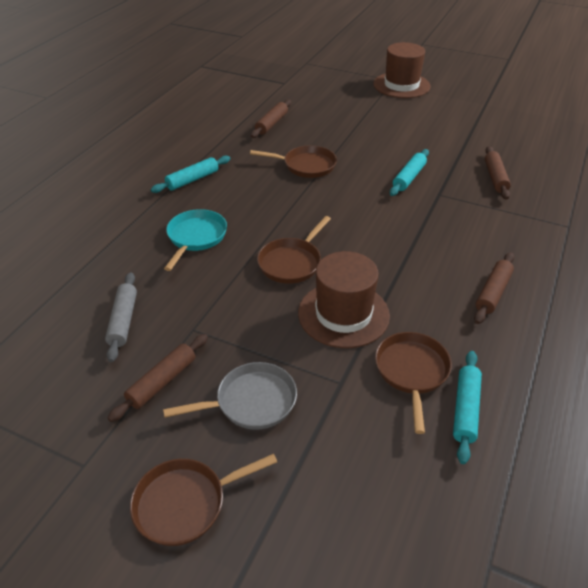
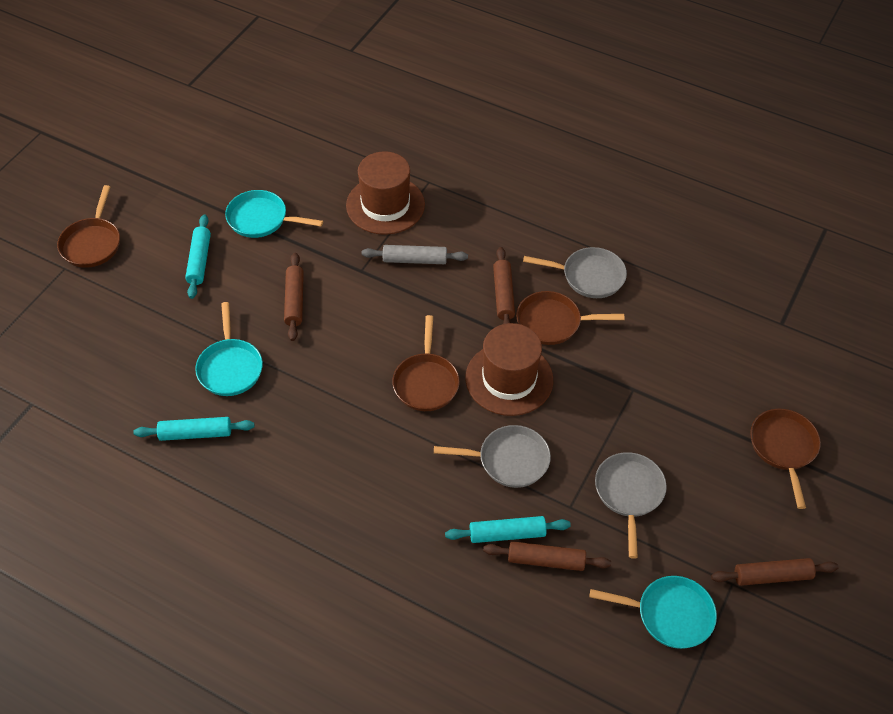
grey pan: 1 -> 3
turquoise pan: 1 -> 3

